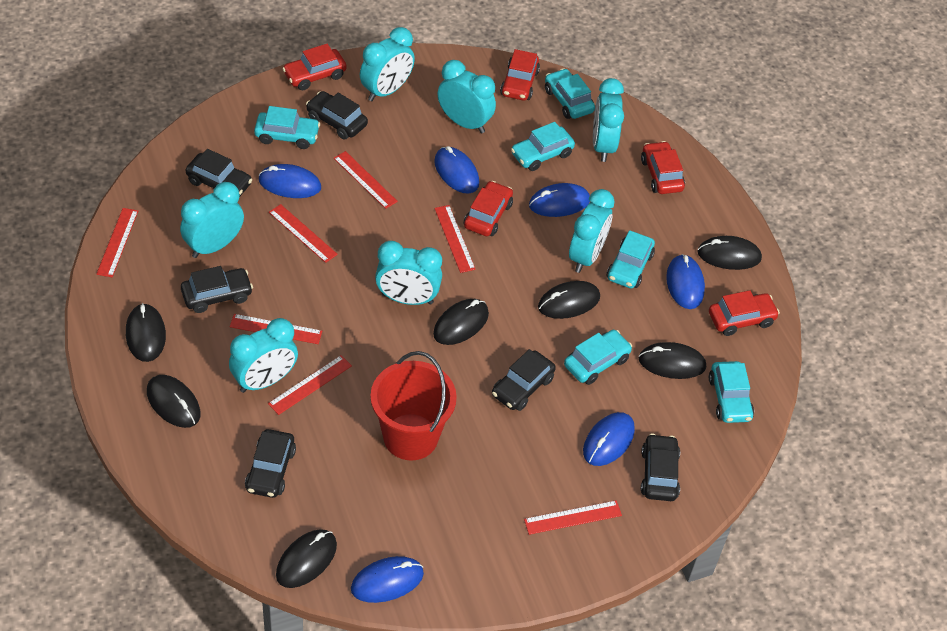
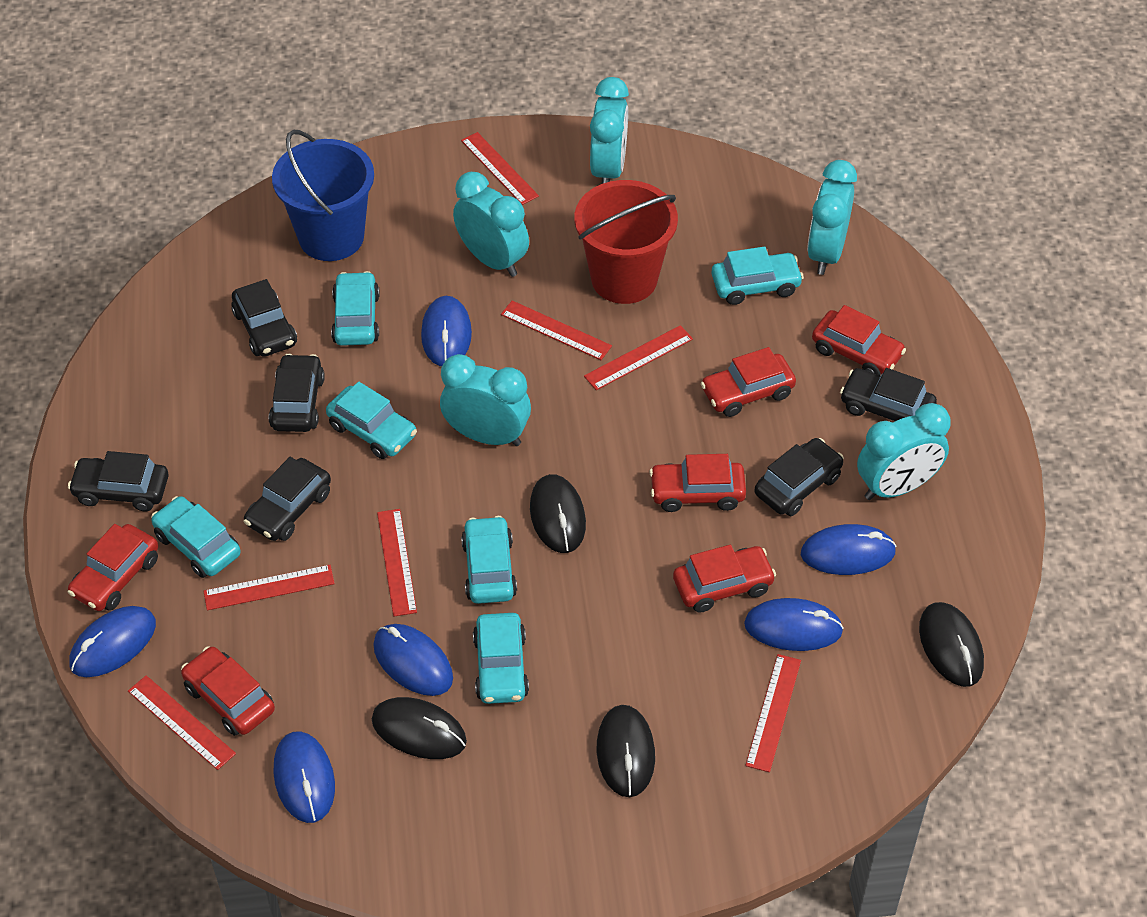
black mouse: 7 -> 4
blue bucket: 0 -> 1
red car: 5 -> 6
turquoise clock: 7 -> 5

